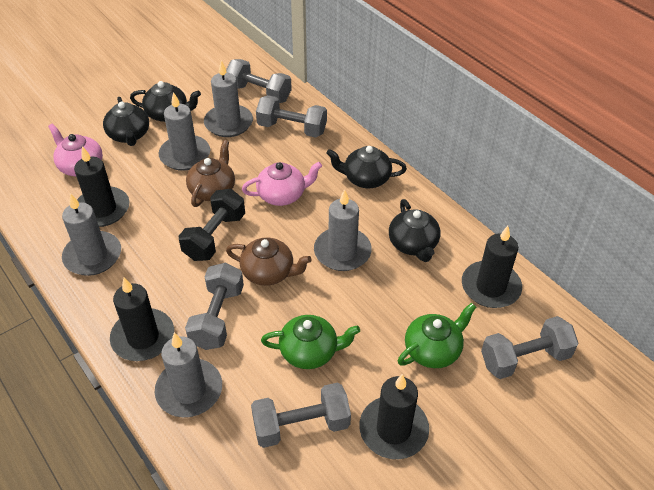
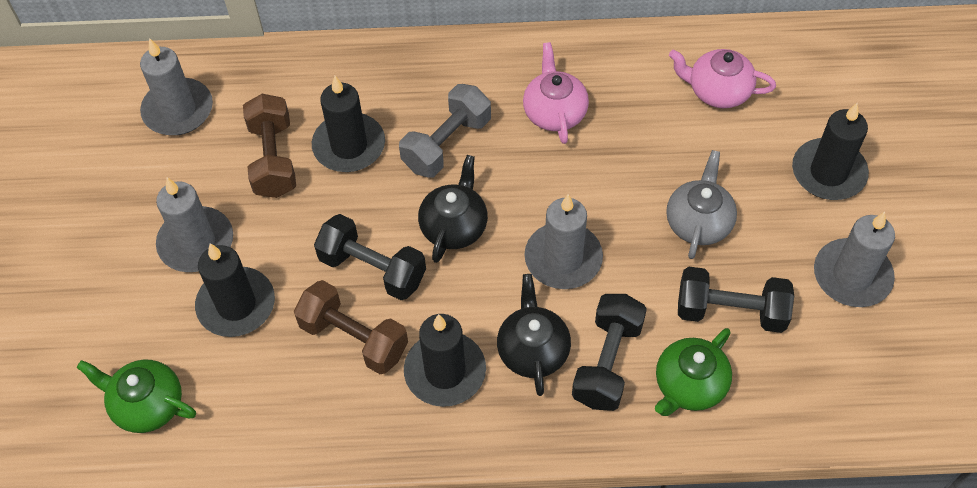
black dumbbell: 1 -> 3
black teapot: 4 -> 2
brown dumbbell: 0 -> 2
brown teapot: 2 -> 0
grey candle: 5 -> 4
grey dumbbell: 5 -> 1
grey teapot: 0 -> 1

